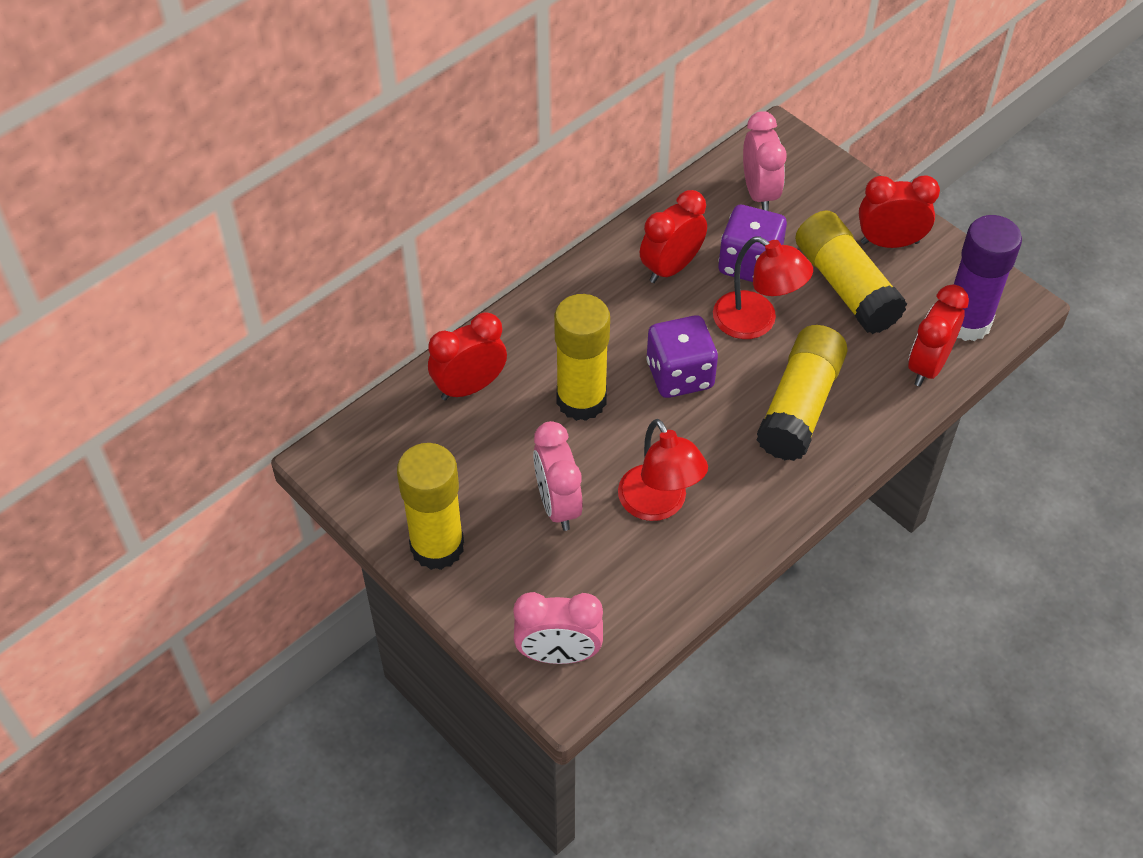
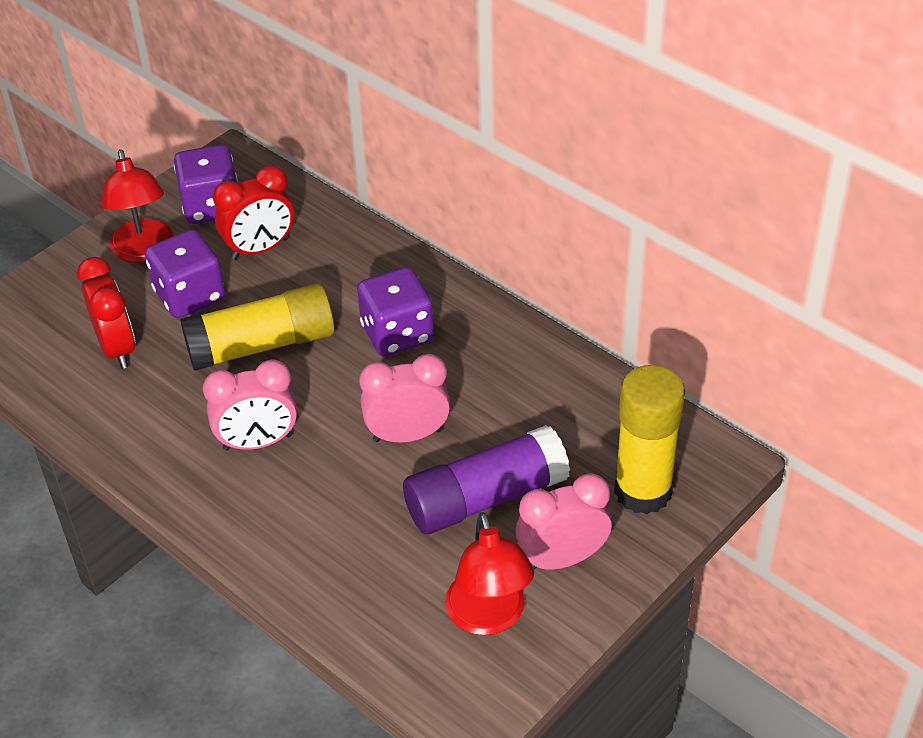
purple dice: 2 -> 3
red clock: 4 -> 2
yellow glue stick: 4 -> 2

